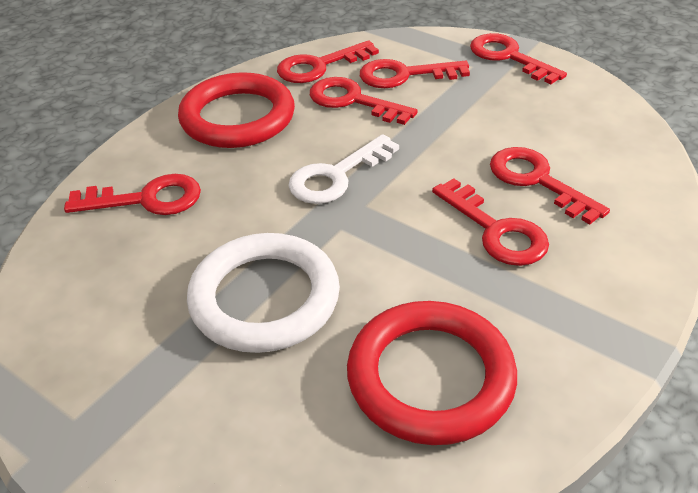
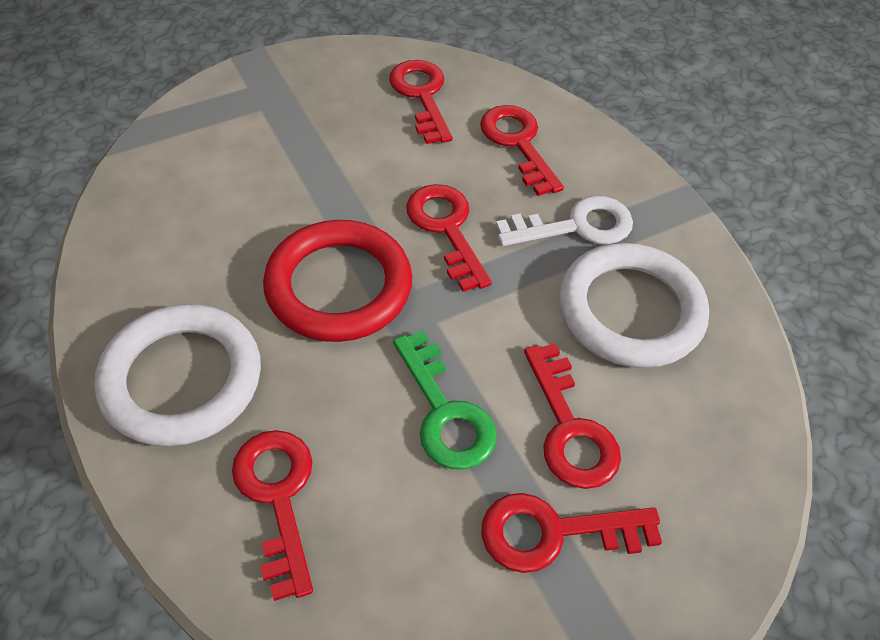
green key: 0 -> 1
red key: 7 -> 6
red ring: 2 -> 1
white ring: 1 -> 2

